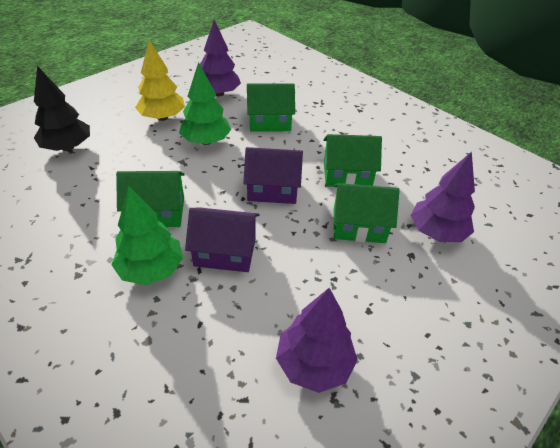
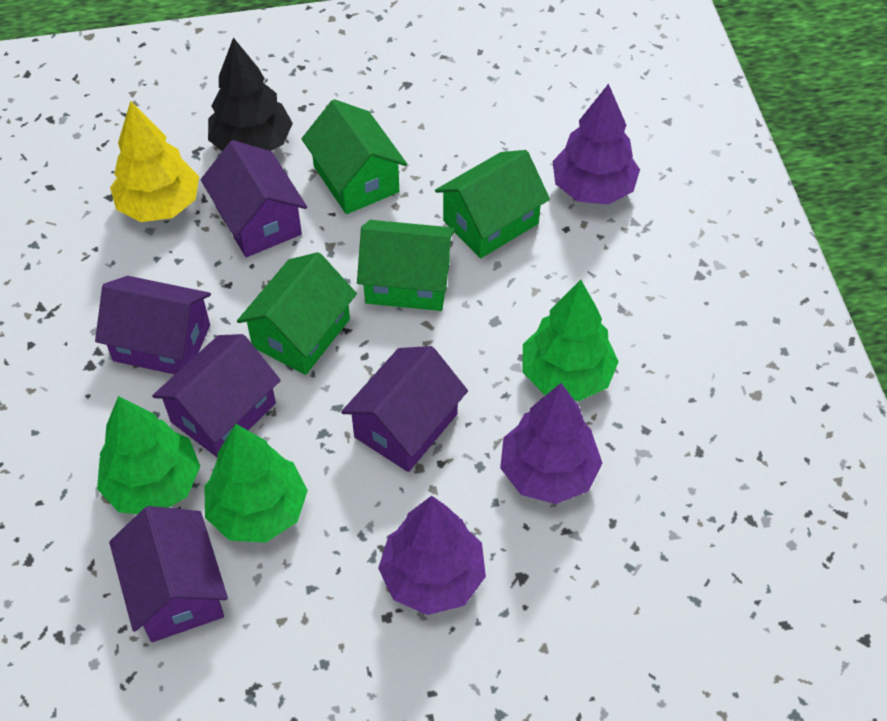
green tree: 2 -> 3
purple house: 2 -> 5

